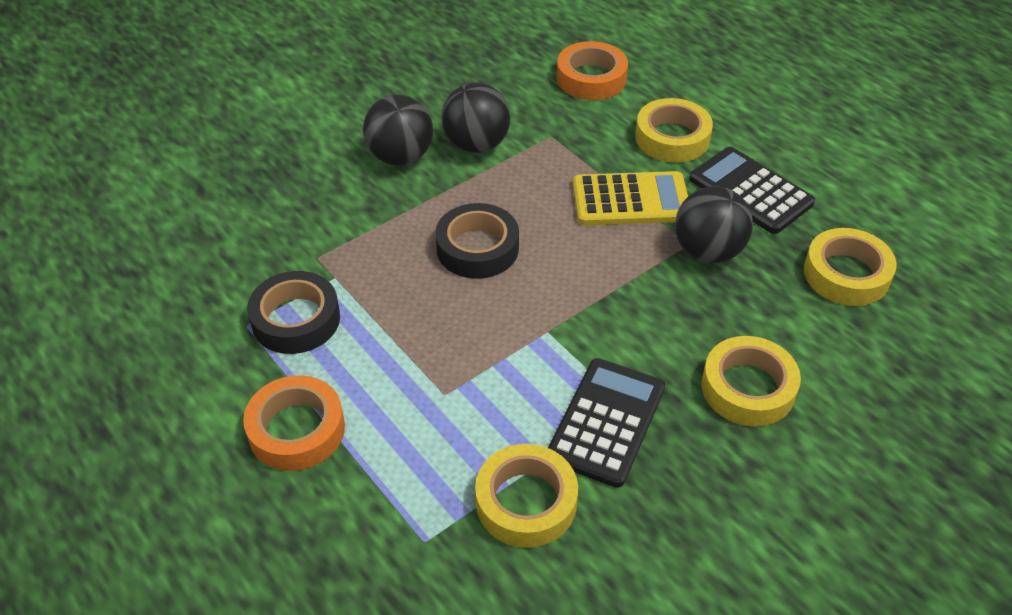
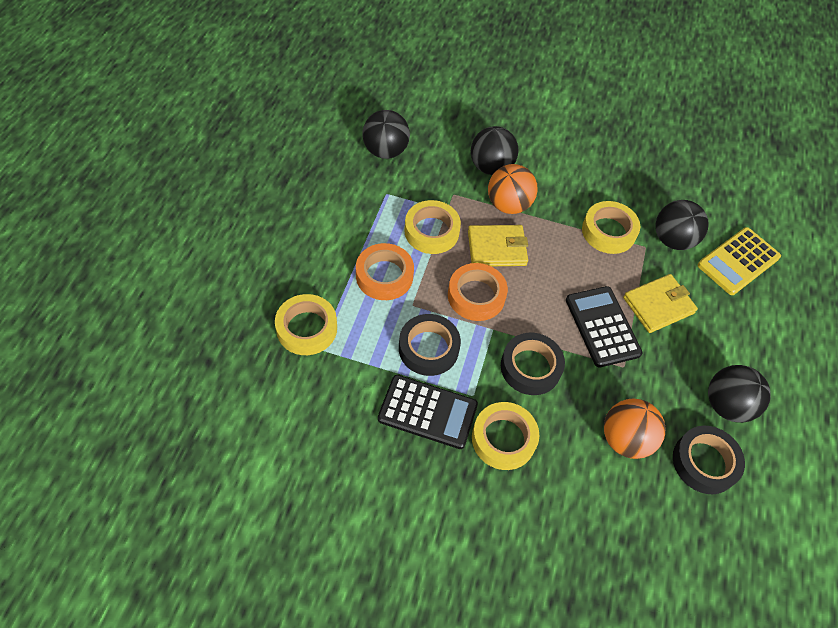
black ball: 3 -> 4
black tape: 2 -> 3
orange ball: 0 -> 2
yellow wallet: 0 -> 2

